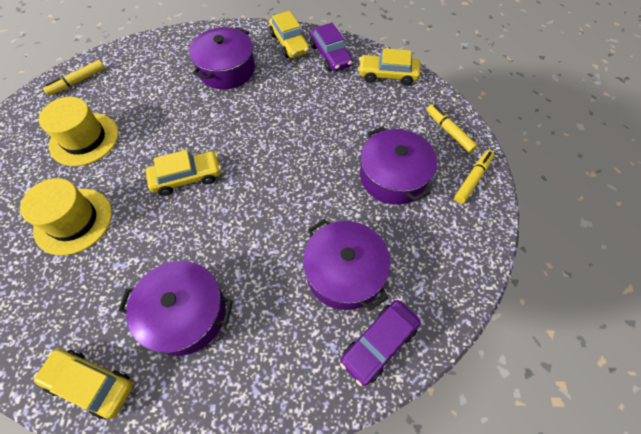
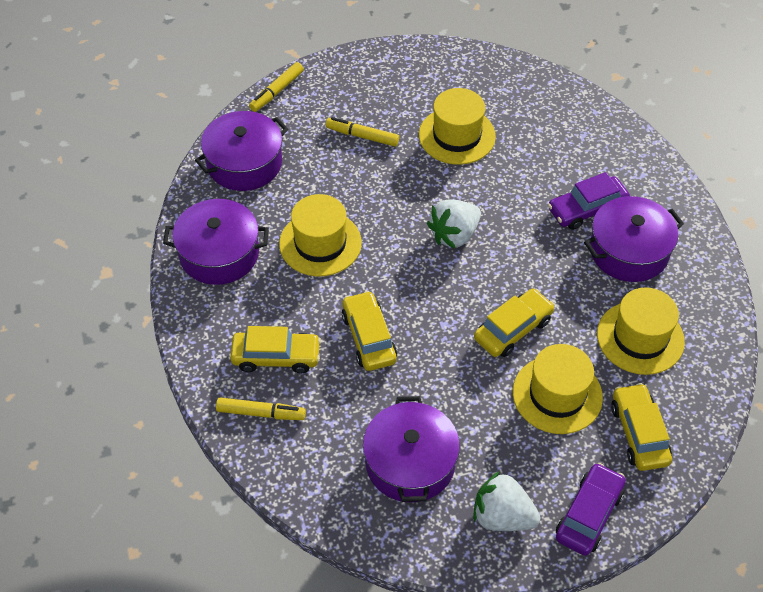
white strawberry: 0 -> 2
yellow hat: 2 -> 4

